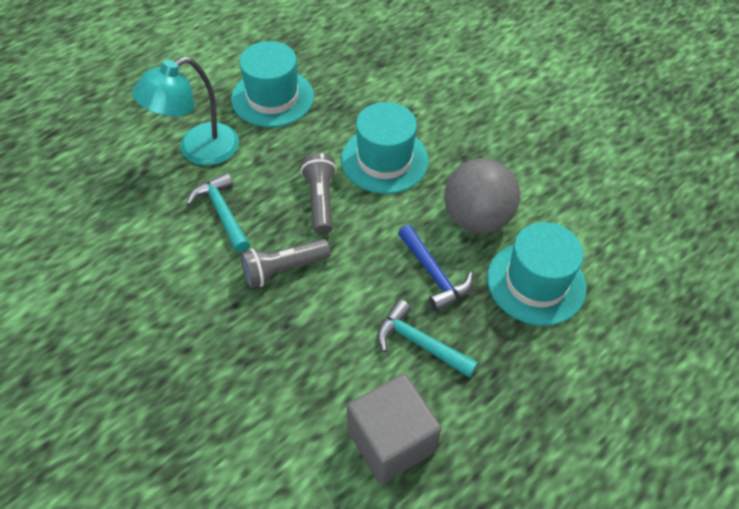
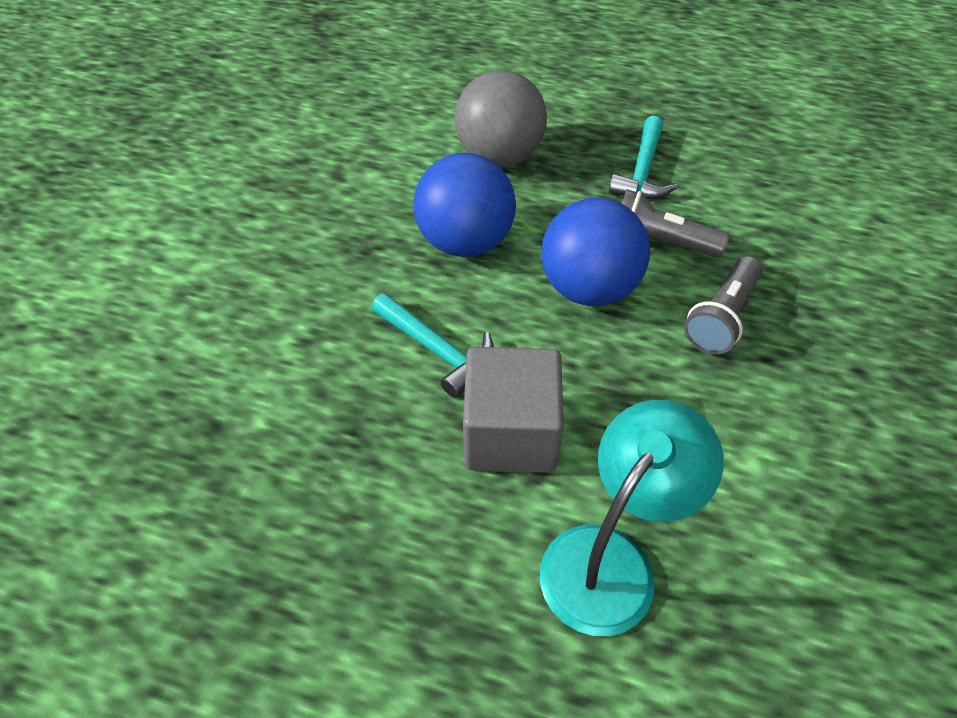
blue ball: 0 -> 2
blue hammer: 1 -> 0
turquoise hat: 3 -> 0

